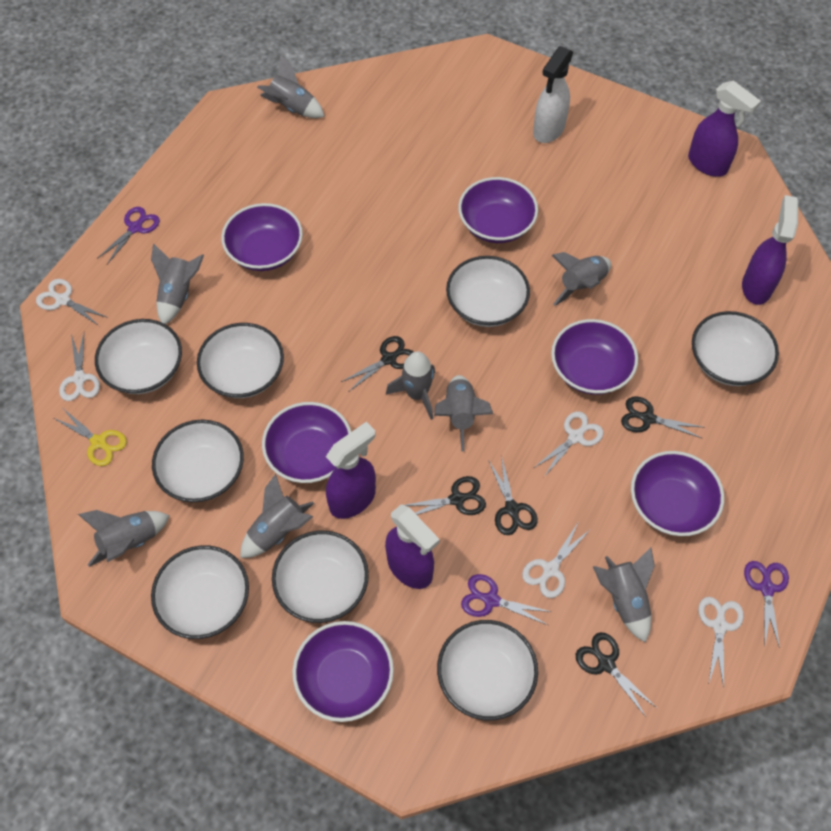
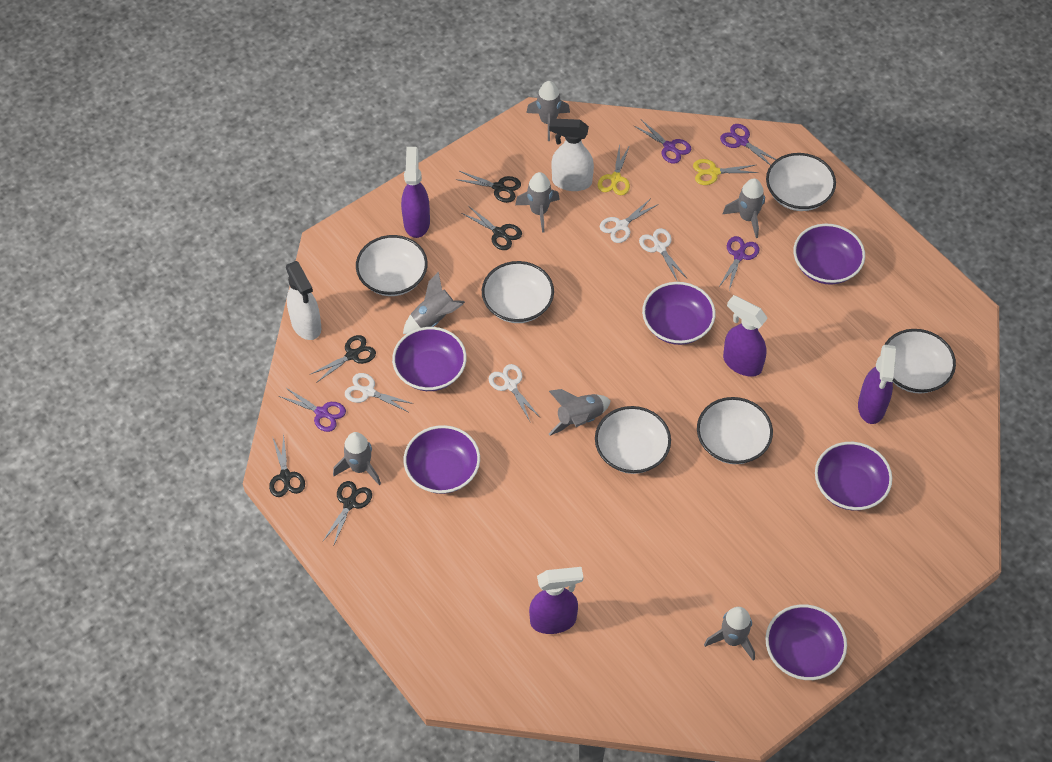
grey rocket: 8 -> 7
purple scissors: 3 -> 4
white bowl: 8 -> 6
white scissors: 5 -> 4
white spray bottle: 1 -> 2
yellow scissors: 1 -> 2

